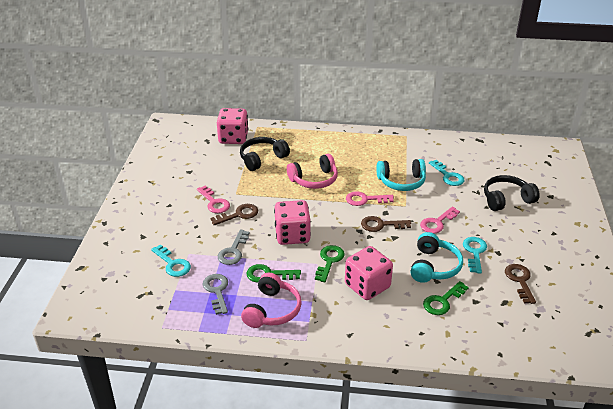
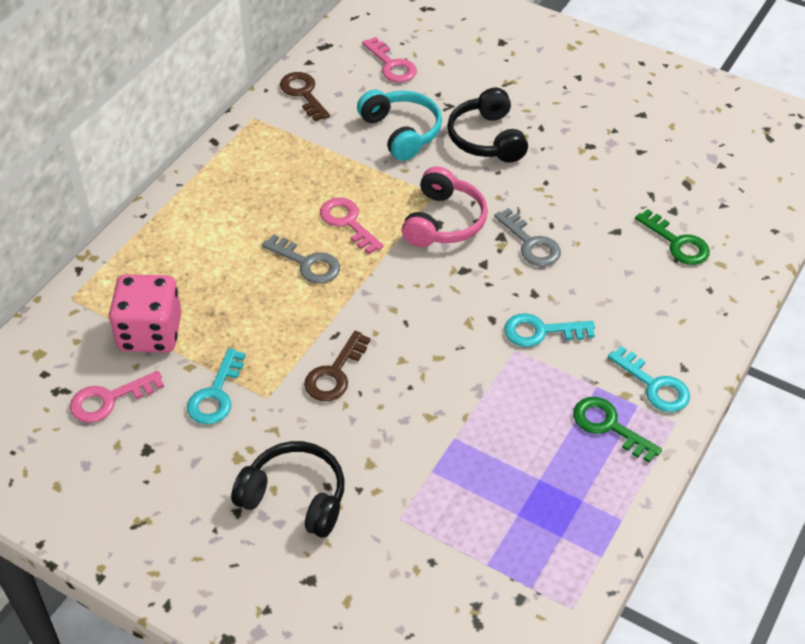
brown key: 3 -> 2
green key: 3 -> 2
pink dice: 3 -> 1
pink headphones: 2 -> 1
turquoise headphones: 2 -> 1

